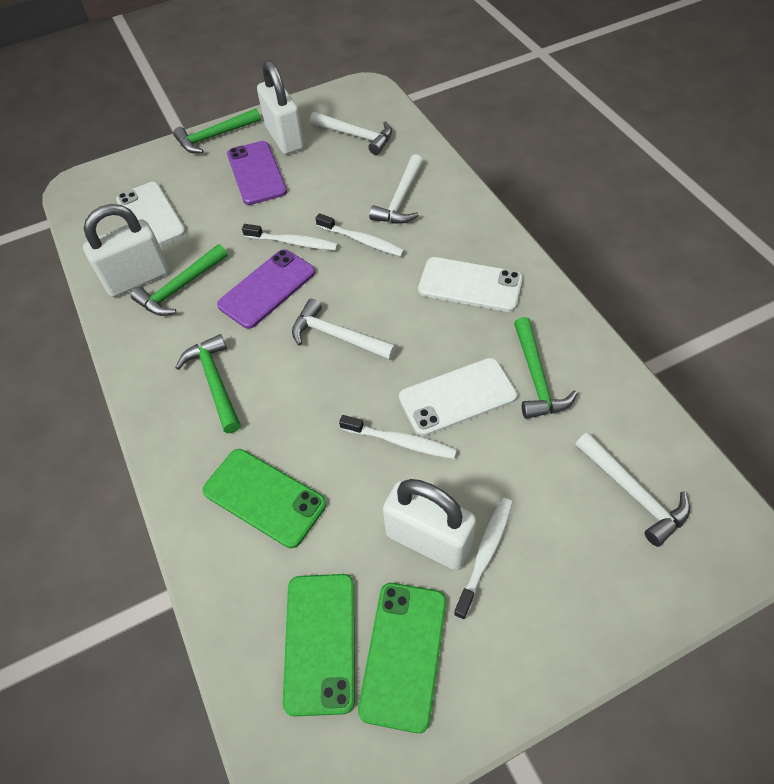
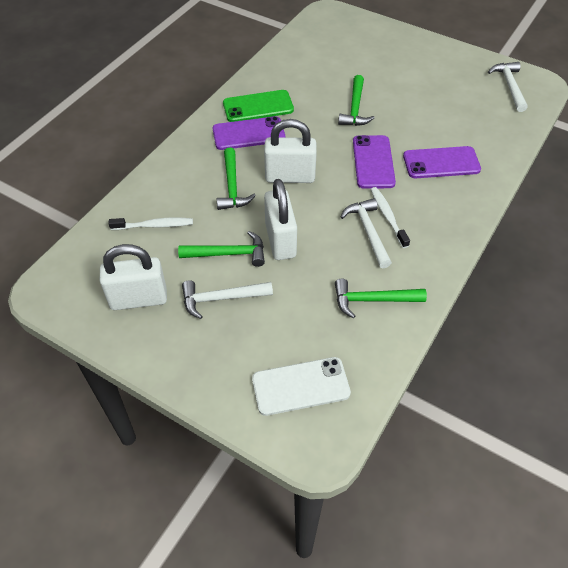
green phone: 3 -> 1
purple phone: 2 -> 3
white hammer: 4 -> 3
white phone: 3 -> 1
white toothbrush: 4 -> 2

